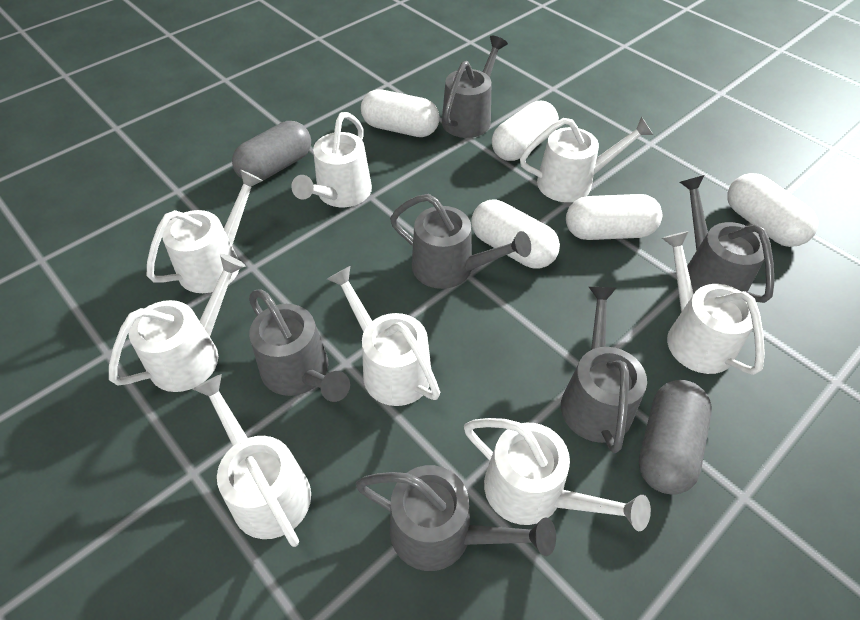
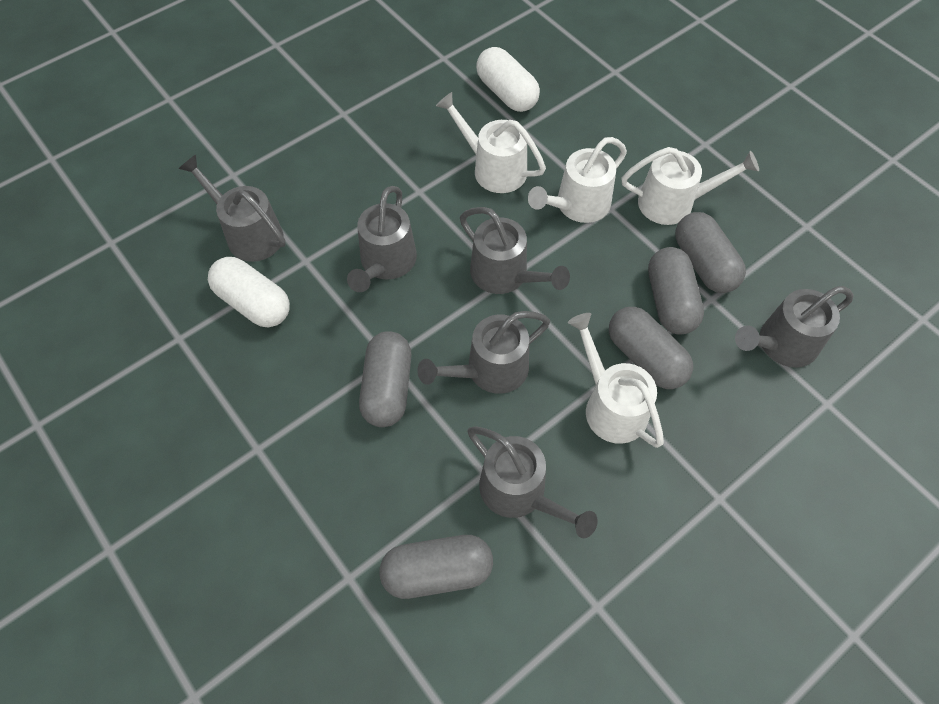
grey capsule: 2 -> 5
white capsule: 5 -> 2
white watering can: 8 -> 4

